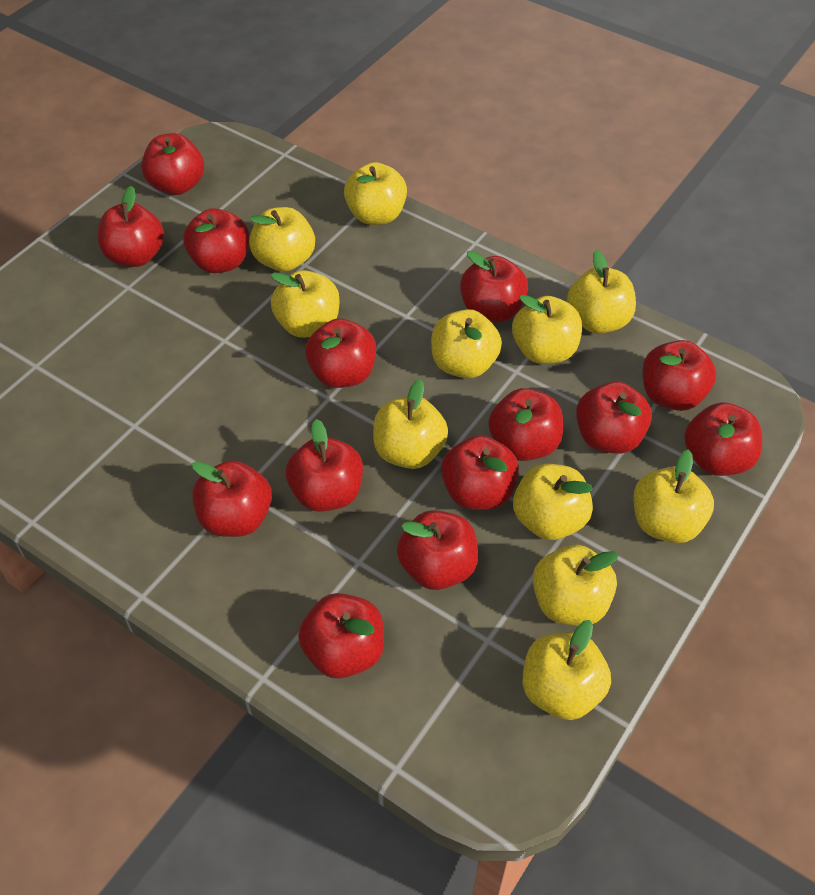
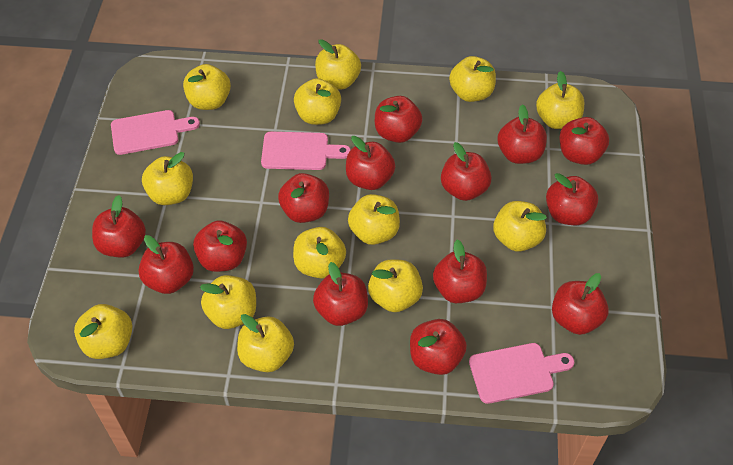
pink cutting board: 0 -> 3
yellow apple: 11 -> 13

